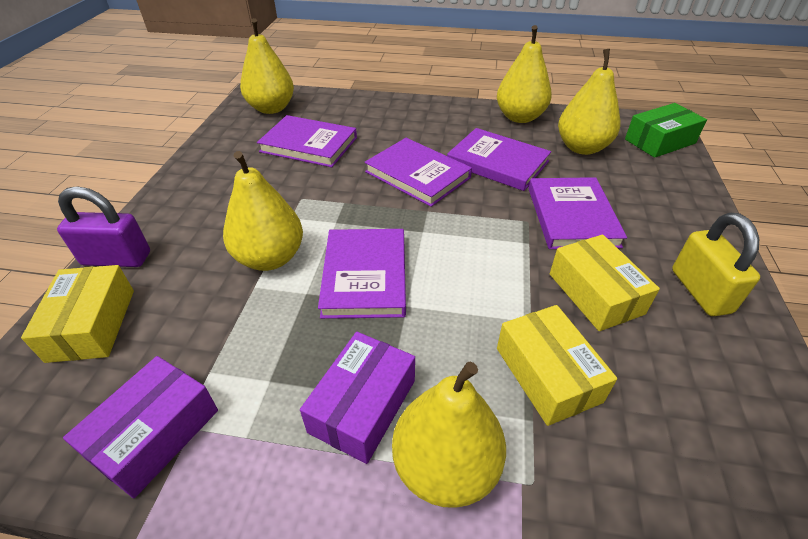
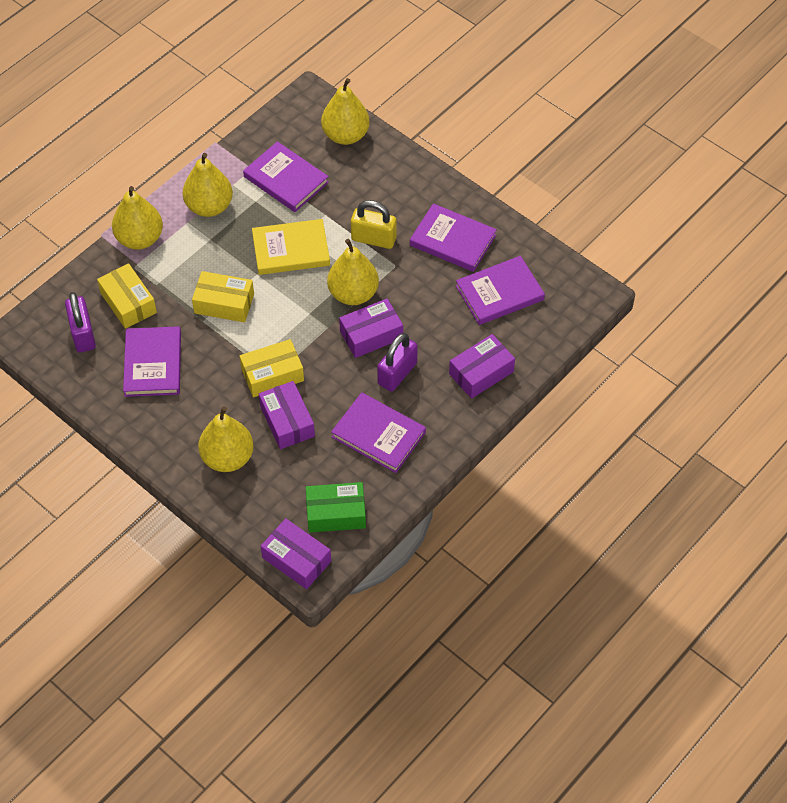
purple box: 2 -> 4
purple padlock: 1 -> 2
yellow book: 0 -> 1

